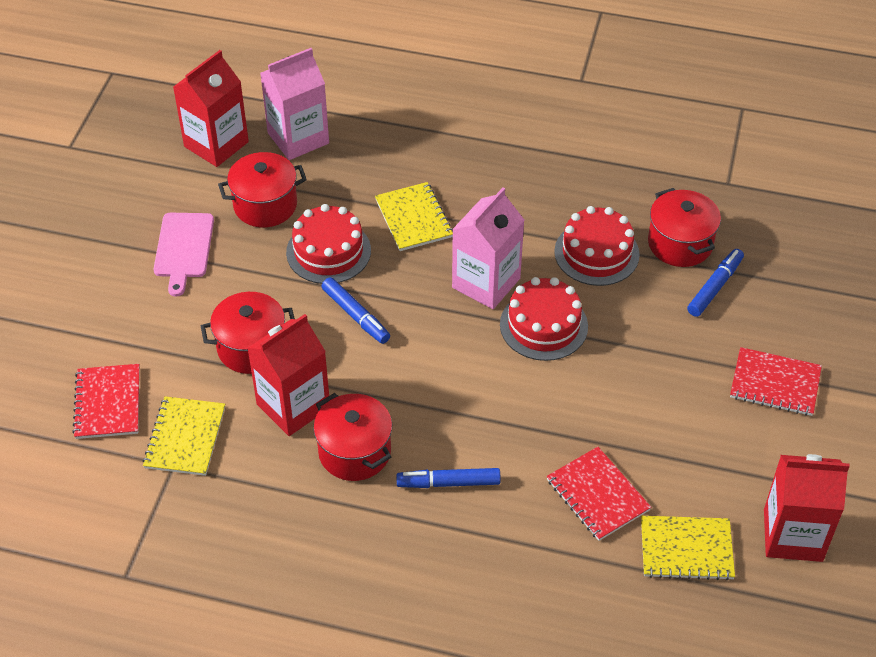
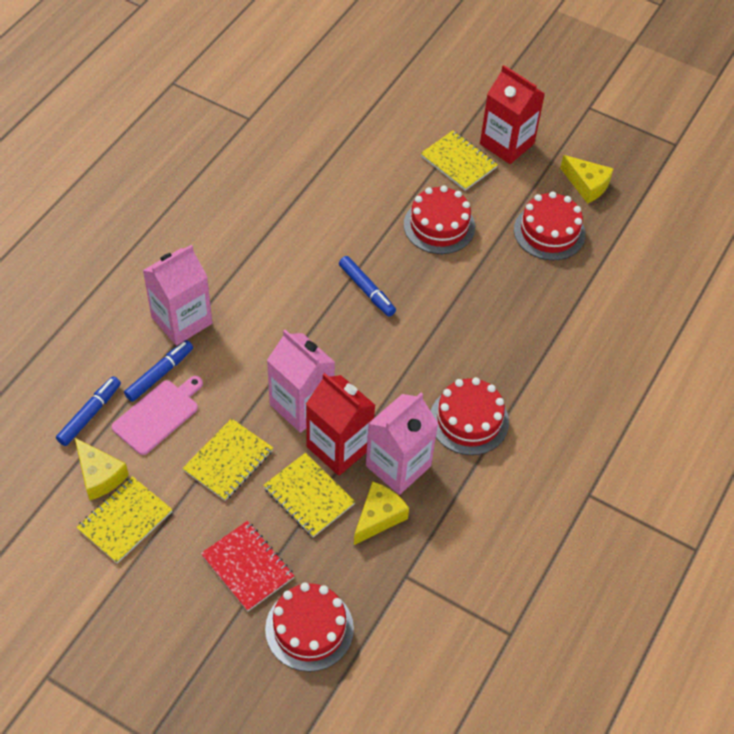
pink carton: 2 -> 3
red cake: 3 -> 4
red carton: 3 -> 2
red notebook: 3 -> 1
red pot: 4 -> 0
yellow cheese: 0 -> 3
yellow notebook: 3 -> 4

